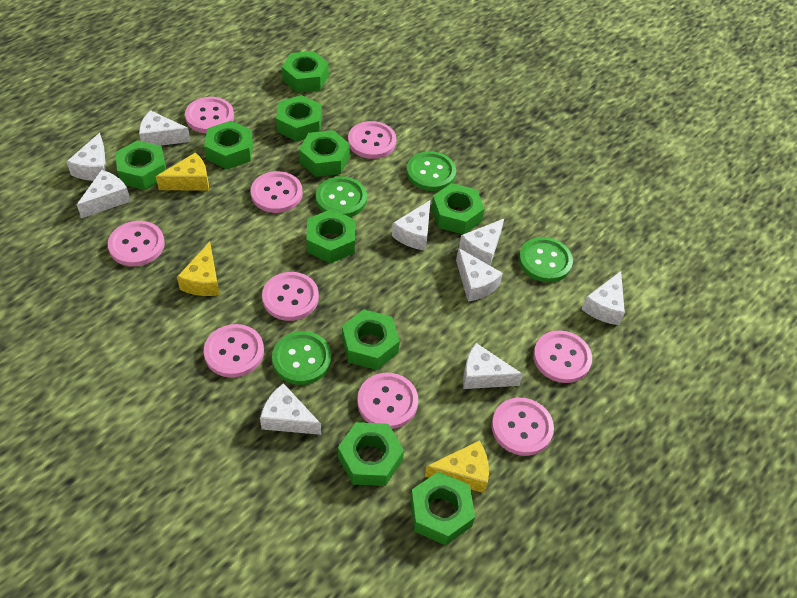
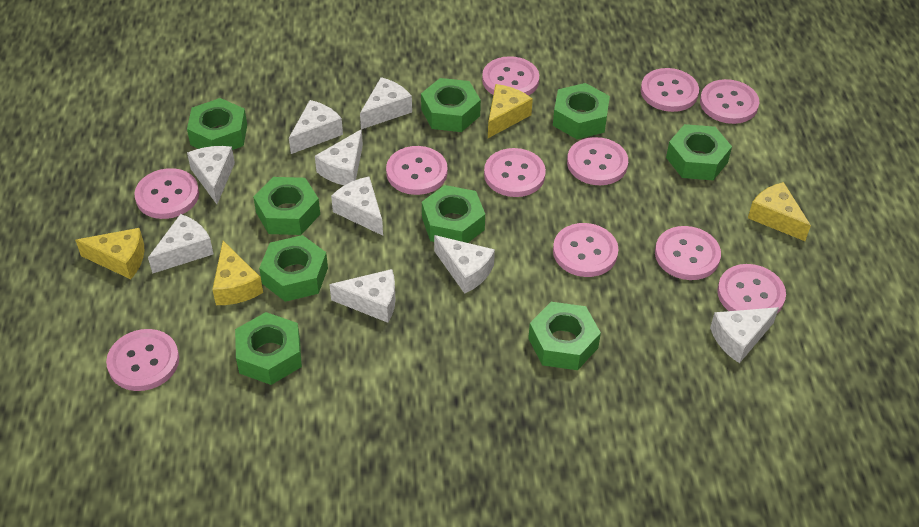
green button: 4 -> 0
green nut: 10 -> 9
pink button: 9 -> 11
yellow cheese: 3 -> 4

